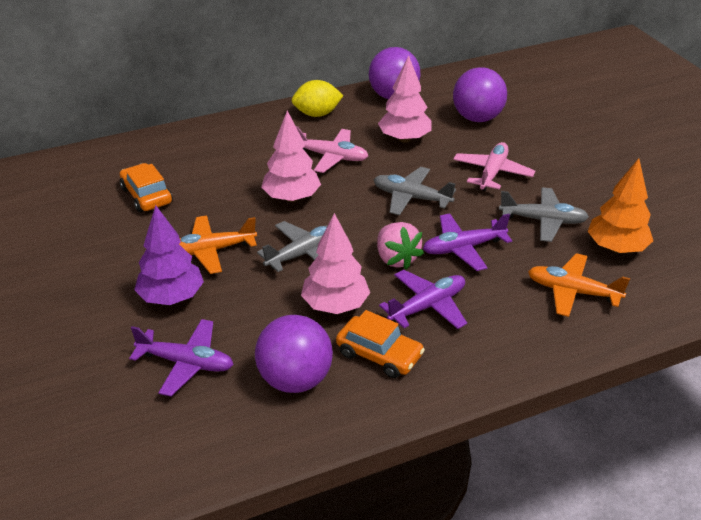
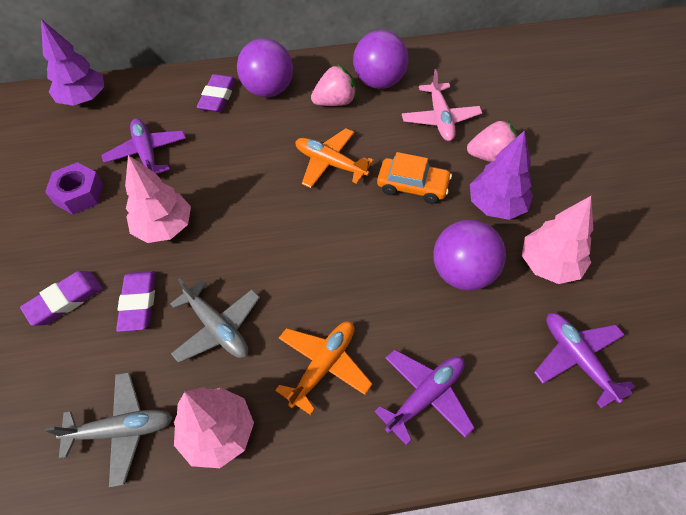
grey plane: 3 -> 2
orange car: 2 -> 1
orange tree: 1 -> 0
pink plane: 2 -> 1
pink strawberry: 1 -> 2
purple eraser: 0 -> 3
purple nut: 0 -> 1
purple tree: 1 -> 2
yellow lemon: 1 -> 0

